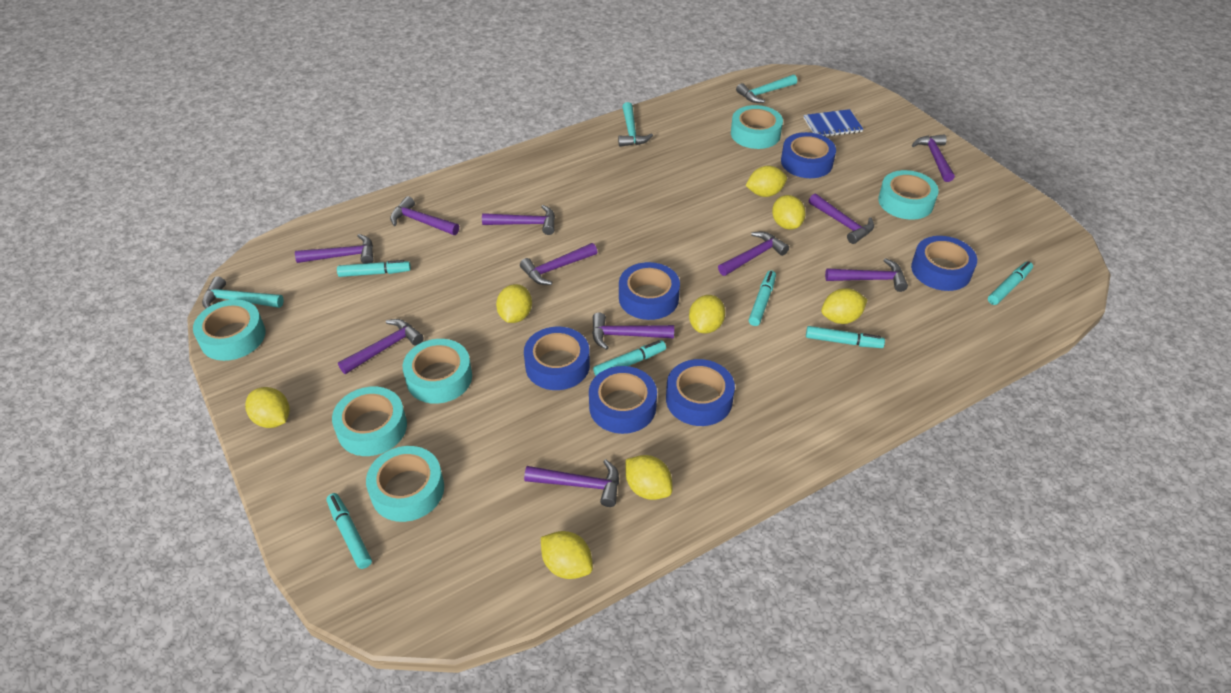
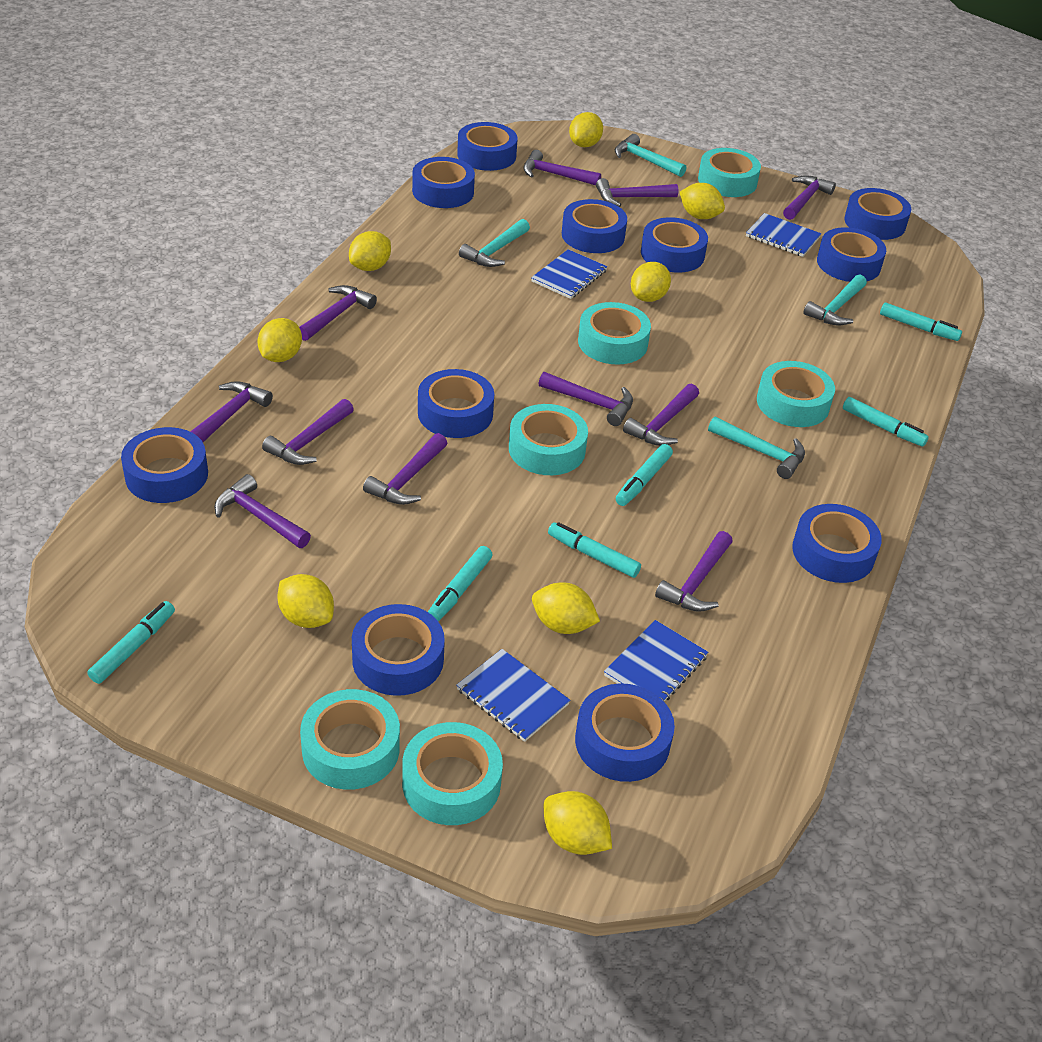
blue notebook: 1 -> 4
blue tape: 6 -> 11
turquoise hammer: 3 -> 4

